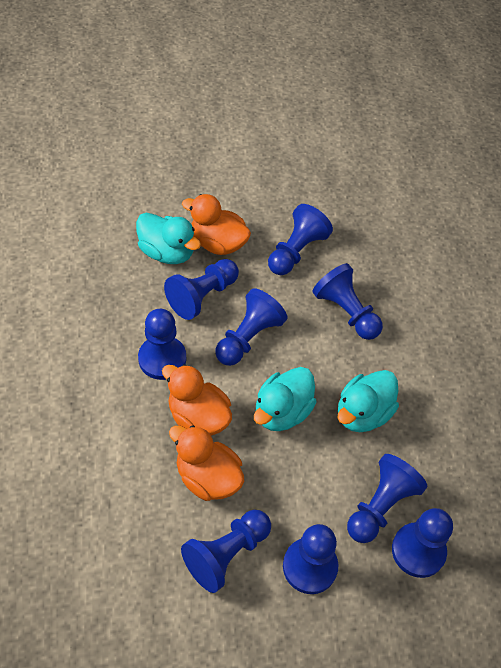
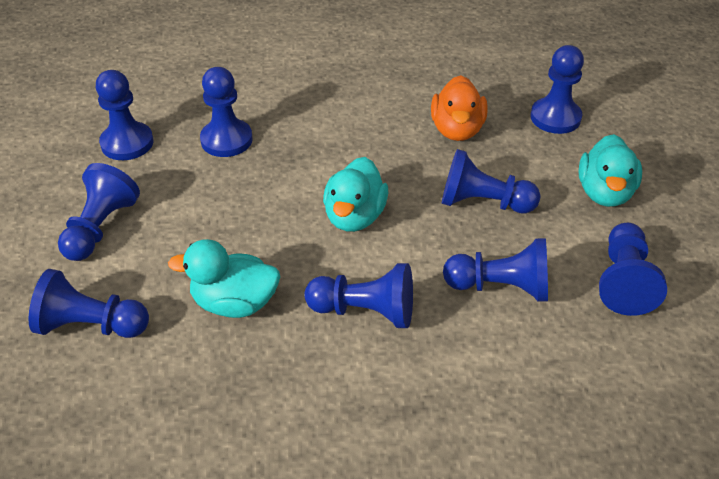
orange duck: 3 -> 1

